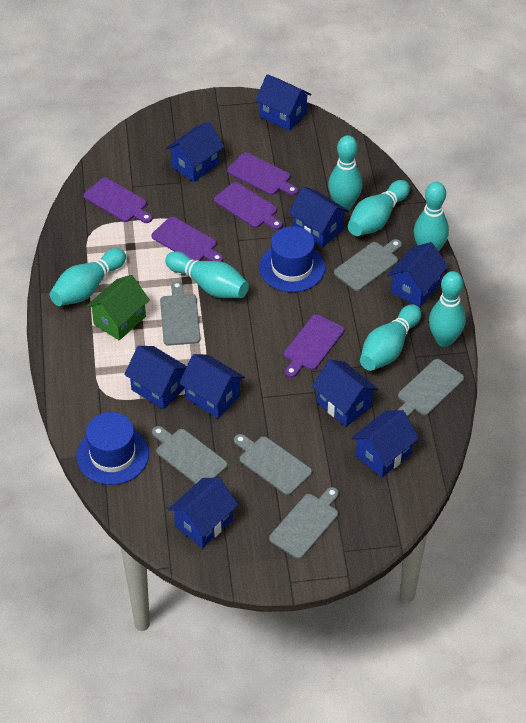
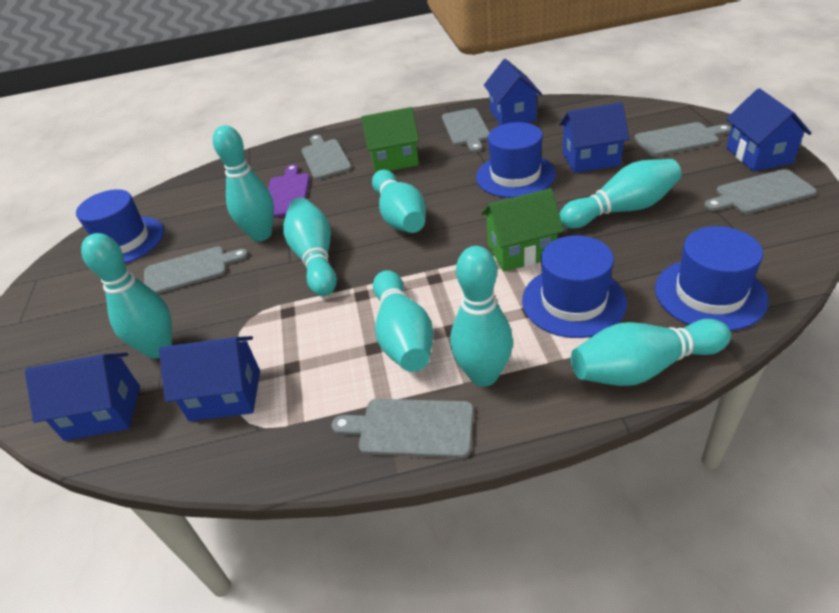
blue hat: 2 -> 4
blue house: 9 -> 5
green house: 1 -> 2
purple cutting board: 5 -> 1
turquoise bowling pin: 7 -> 8

